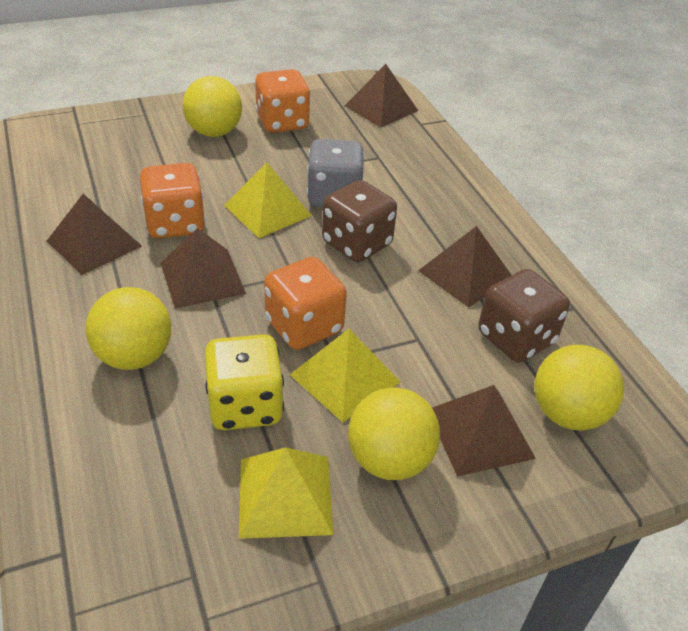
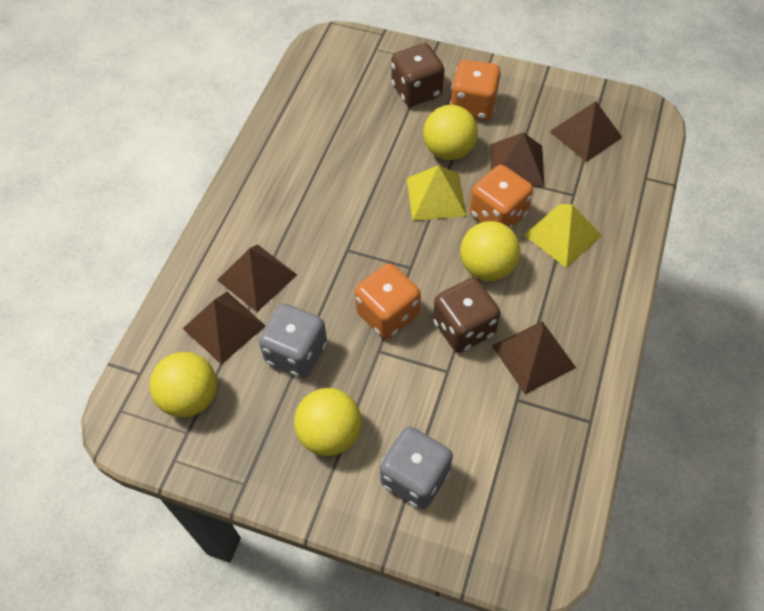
grey dice: 1 -> 2
yellow dice: 1 -> 0
yellow pyramid: 3 -> 2

